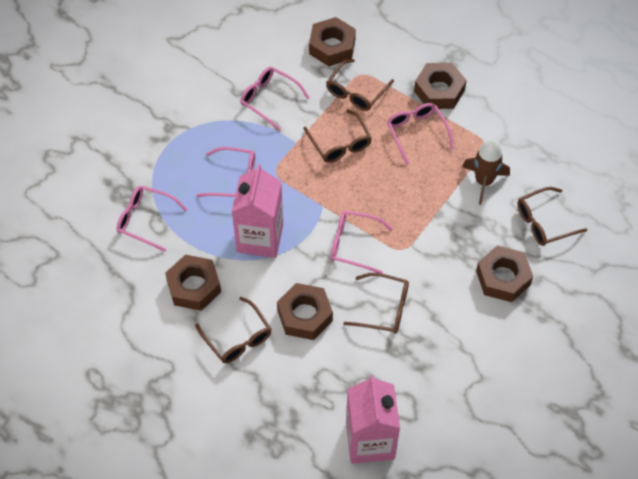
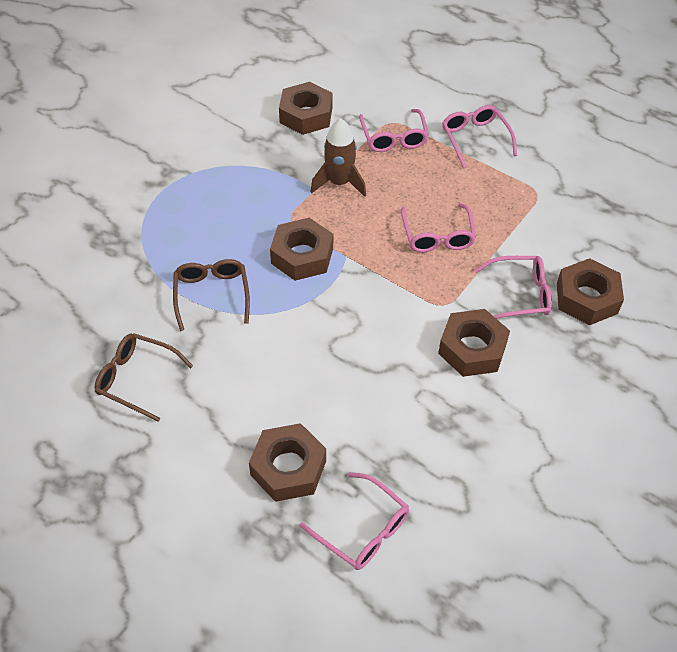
brown glasses: 5 -> 2
pink carton: 2 -> 0

